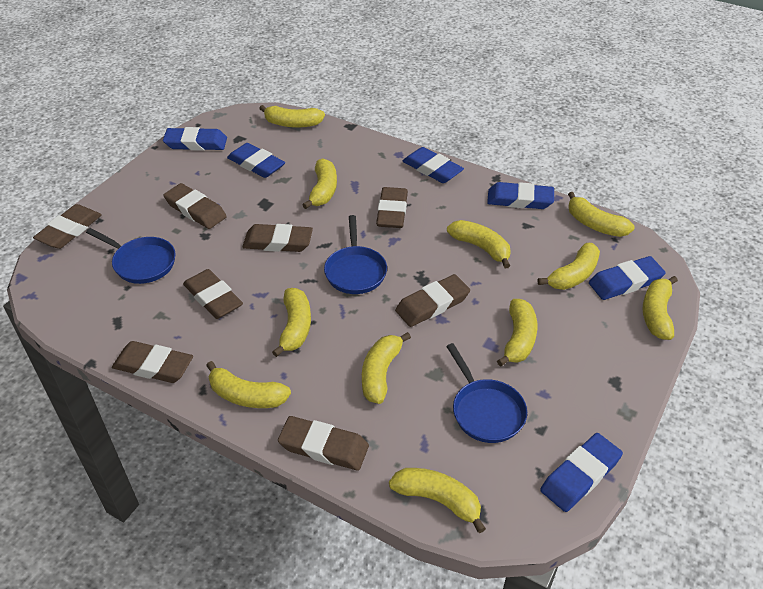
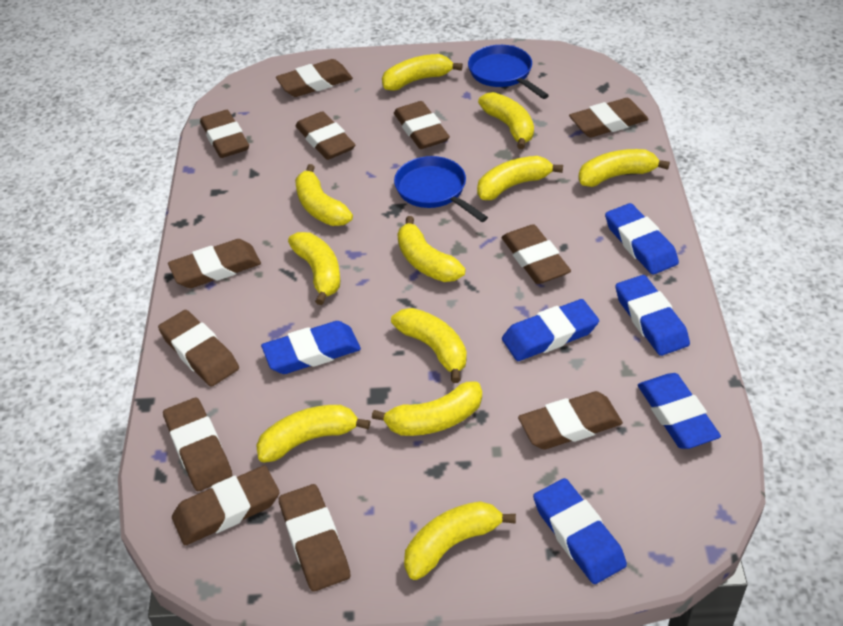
blue pan: 3 -> 2
brown eraser: 8 -> 12

